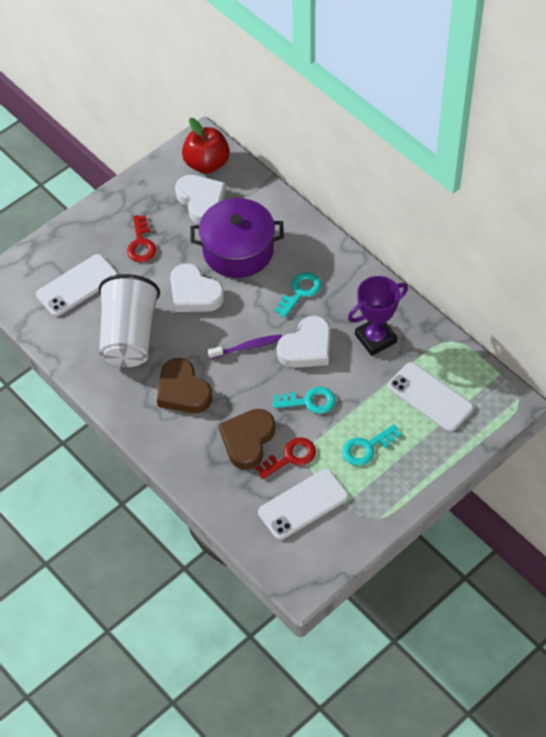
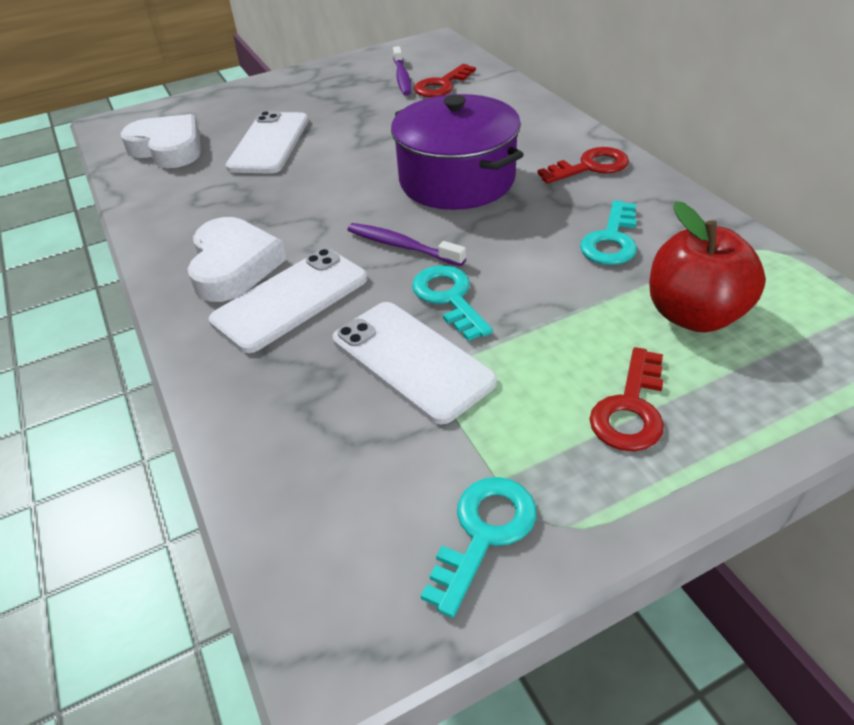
brown heart: 2 -> 0
purple toothbrush: 1 -> 2
purple trophy: 1 -> 0
red key: 2 -> 3
white cup: 1 -> 0
white heart: 3 -> 2

